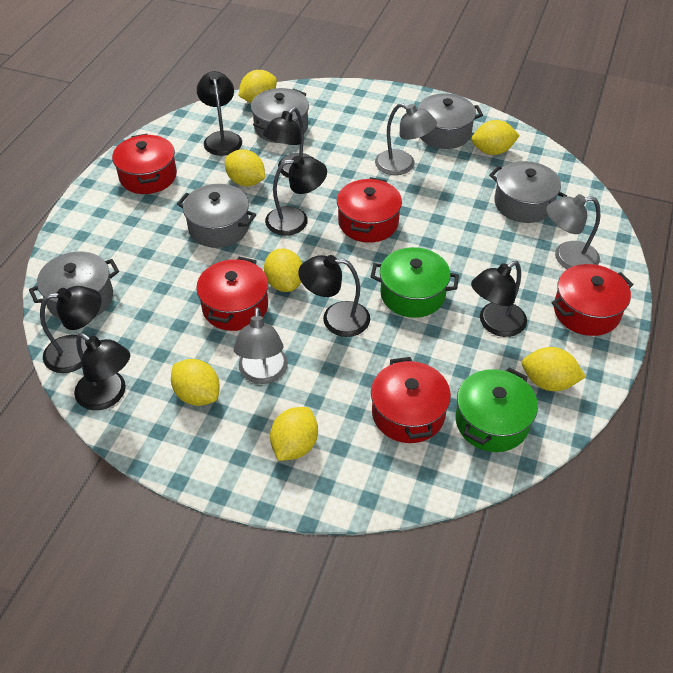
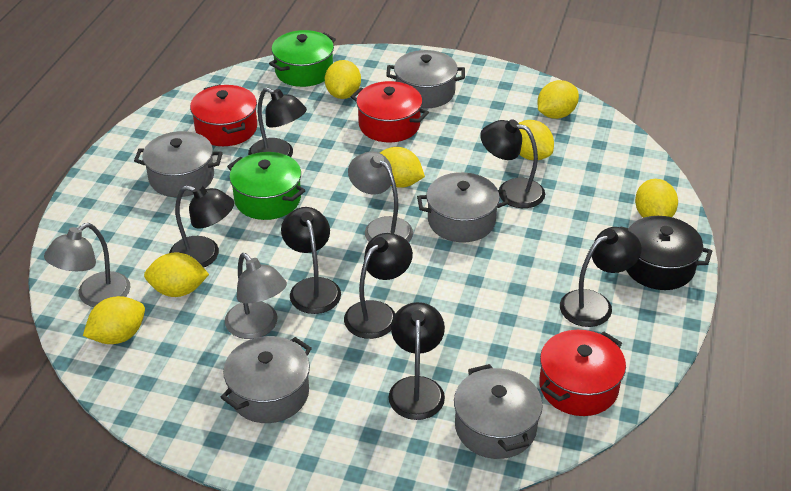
black pot: 0 -> 1
red pot: 5 -> 3

